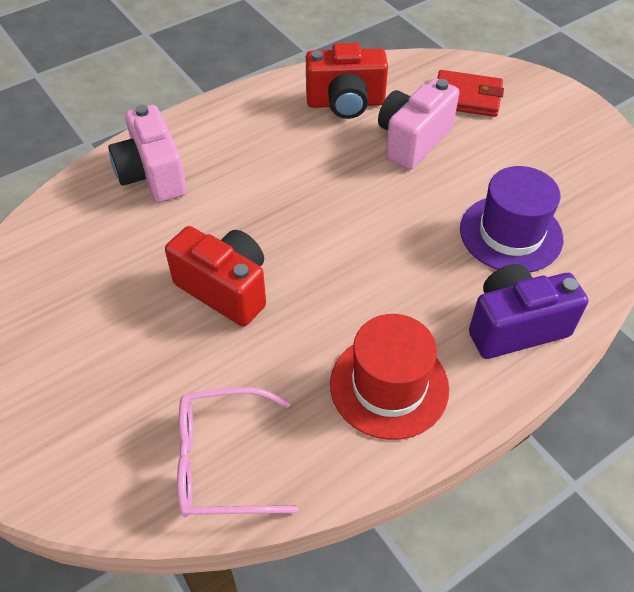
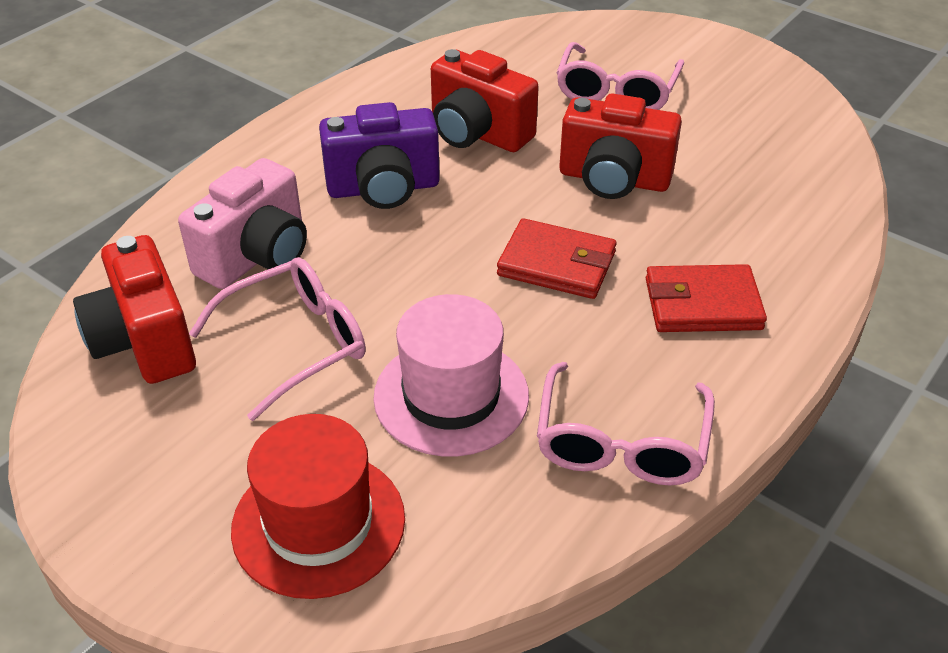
pink camera: 2 -> 1
pink glasses: 1 -> 3
pink hat: 0 -> 1
purple hat: 1 -> 0
red camera: 2 -> 3
red wallet: 1 -> 2

